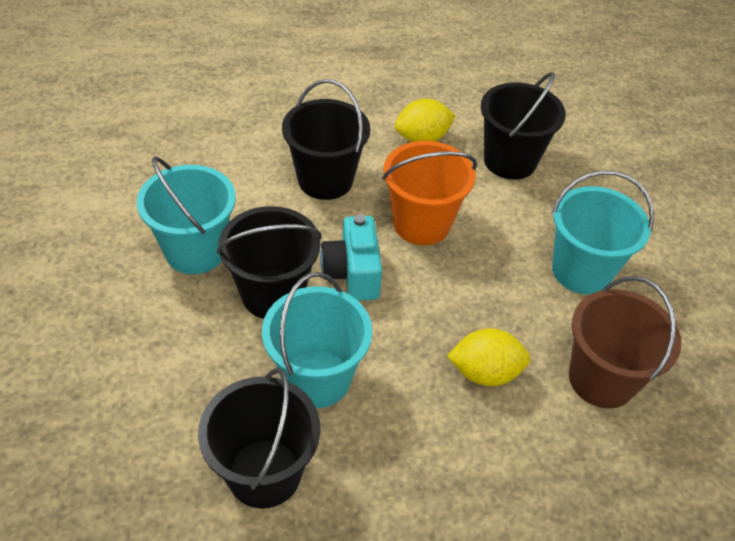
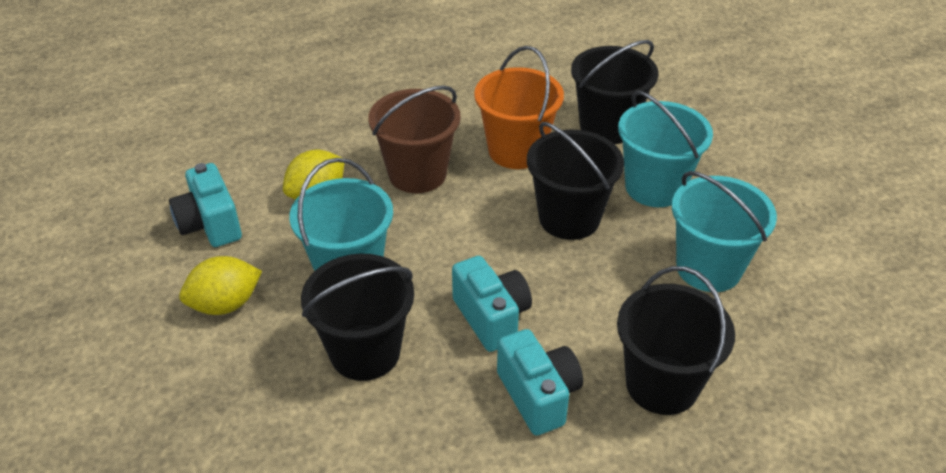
turquoise camera: 1 -> 3

